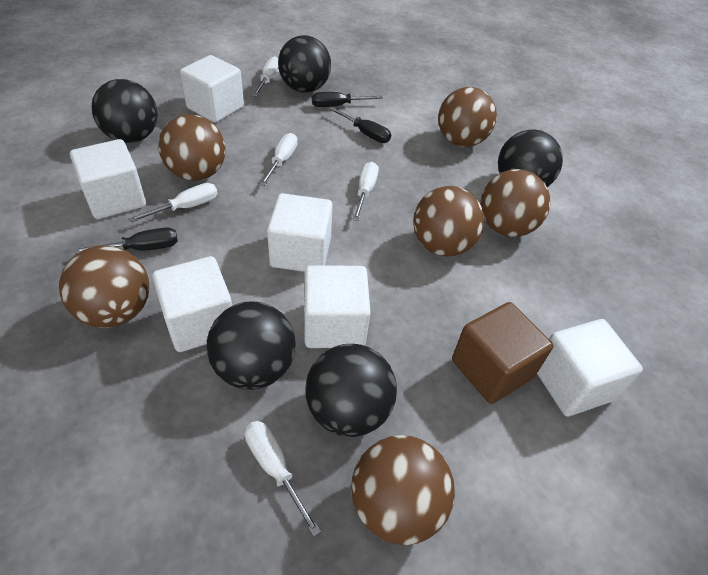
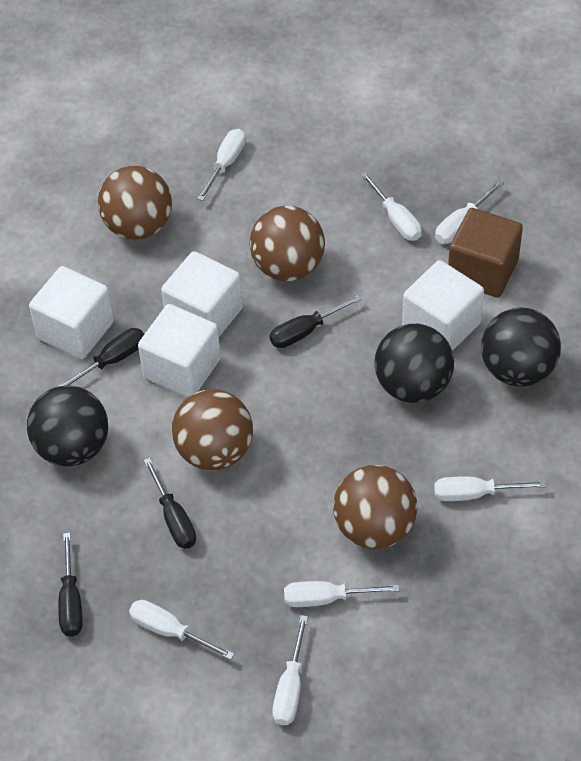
black ball: 5 -> 3
black screwdriver: 3 -> 4
brown ball: 6 -> 4
white cube: 6 -> 4
white screwdriver: 5 -> 7

